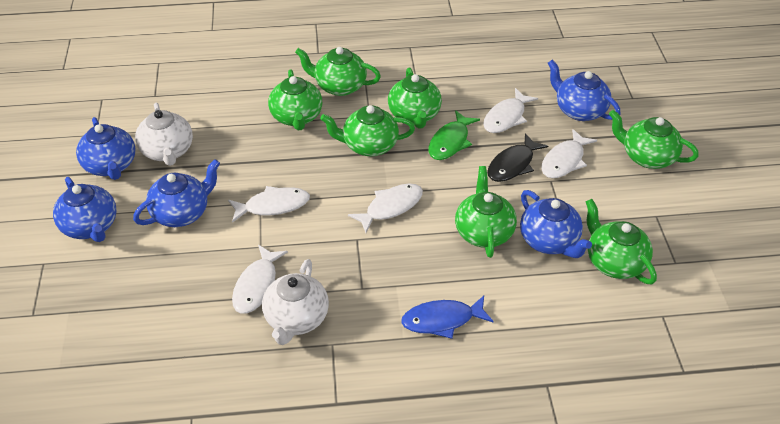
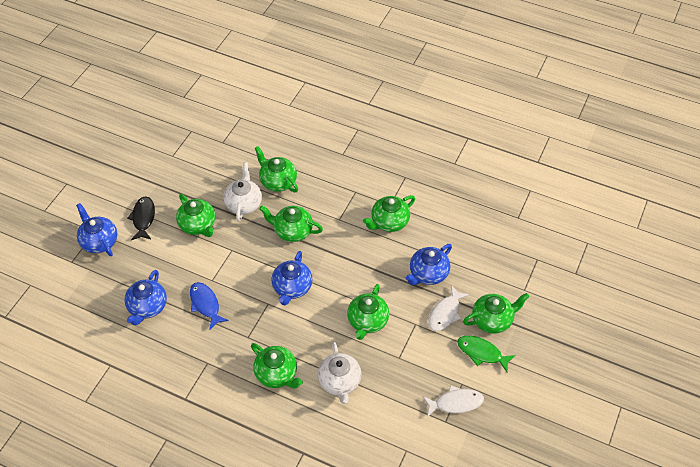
blue teapot: 5 -> 4
white fish: 5 -> 2

